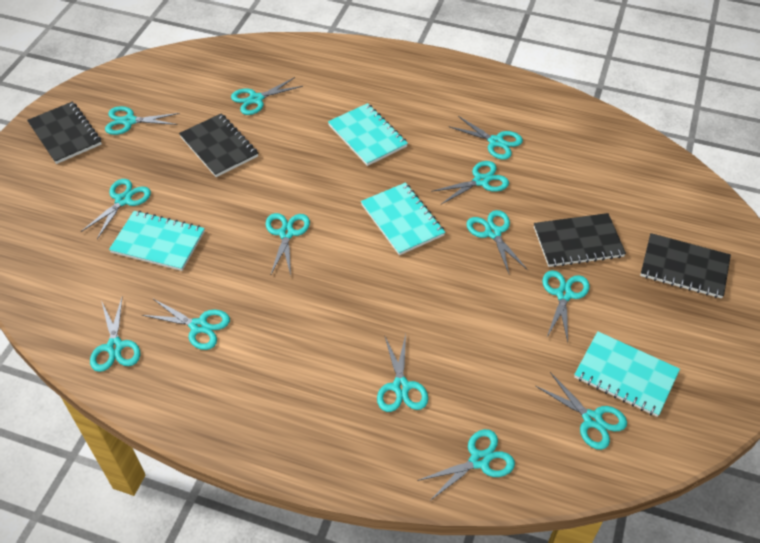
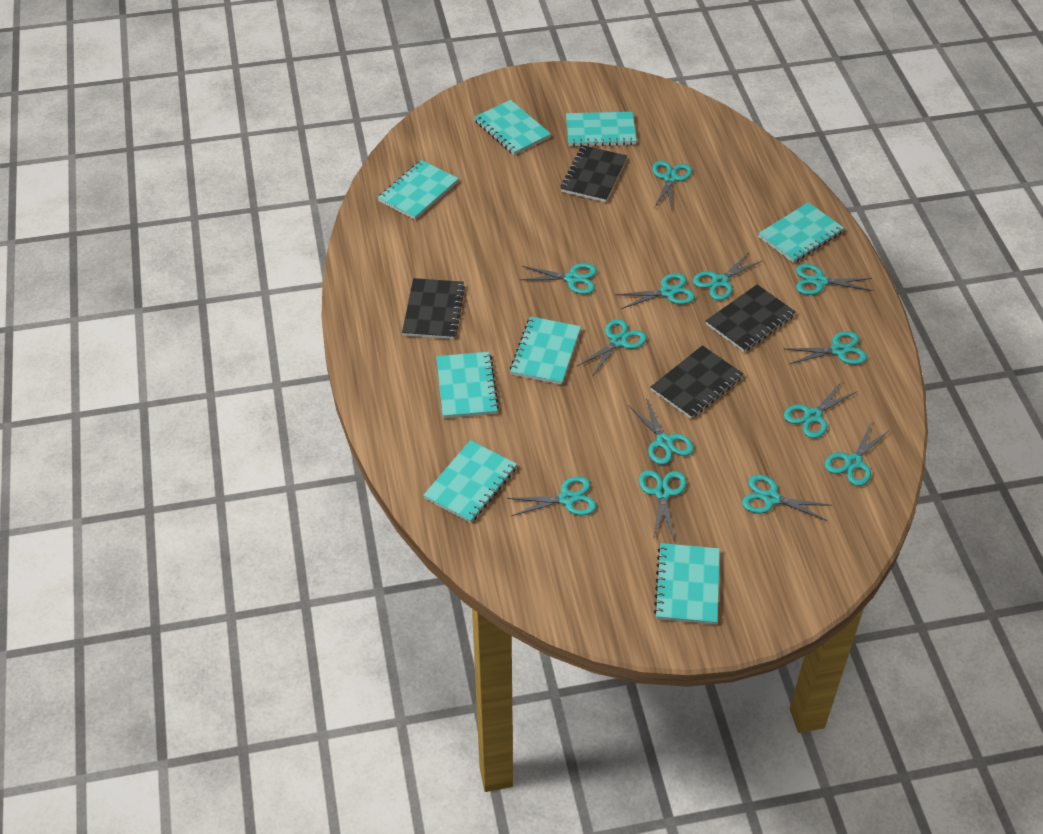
turquoise notebook: 4 -> 8

